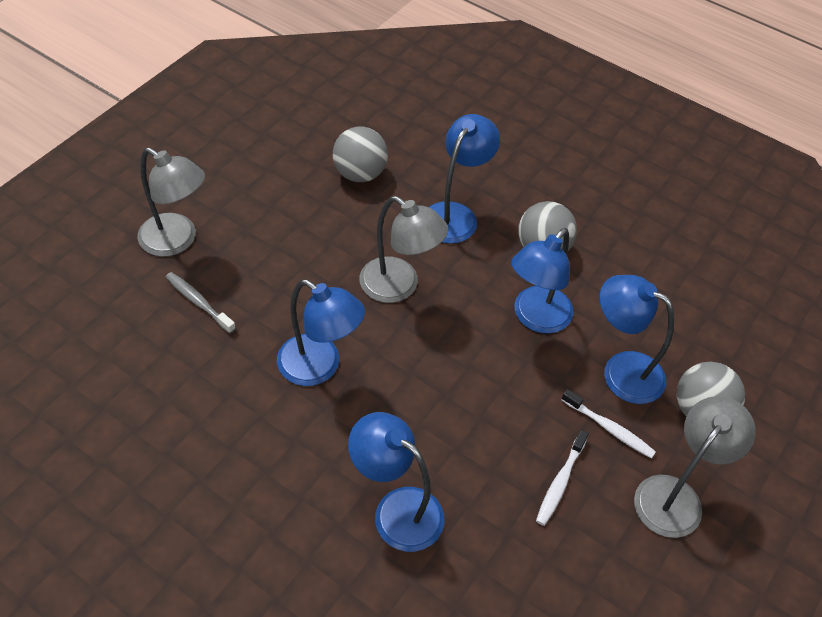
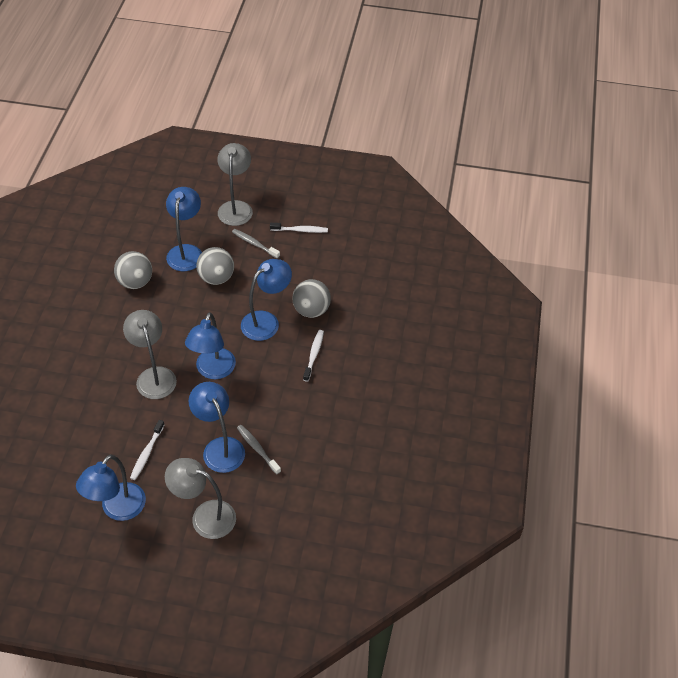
grey toothbrush: 1 -> 2
white toothbrush: 2 -> 3

